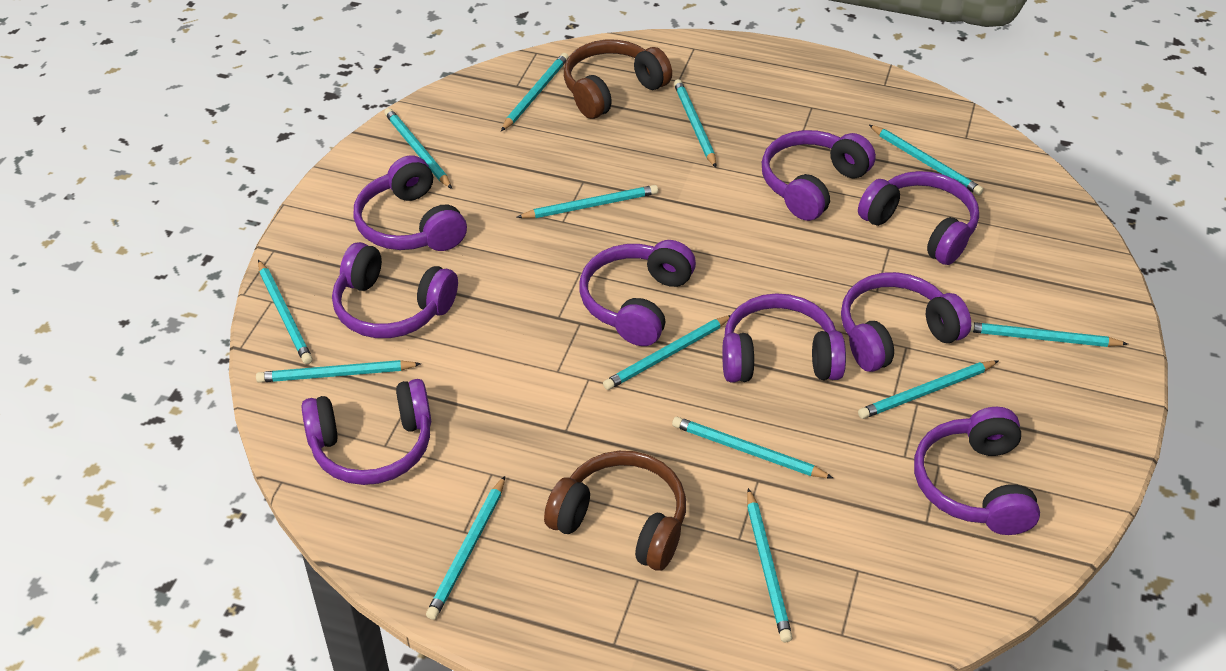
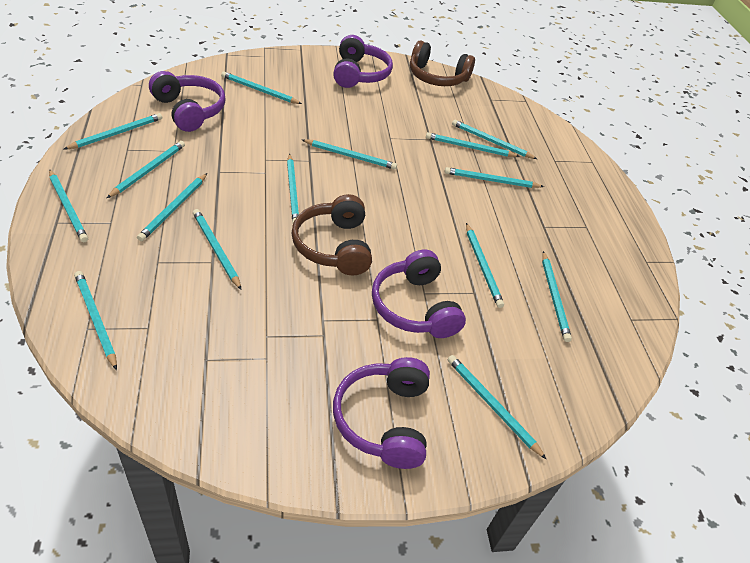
purple headphones: 9 -> 4
turquoise pencil: 13 -> 15

